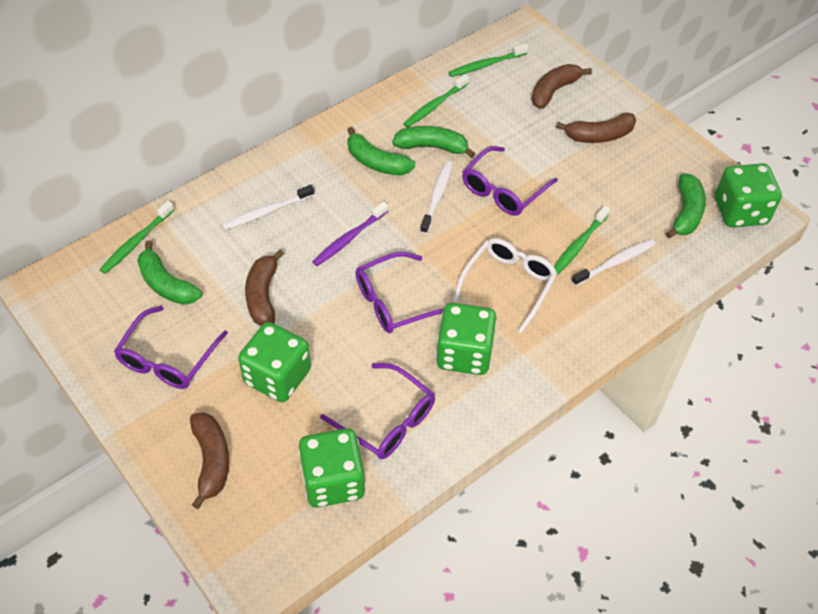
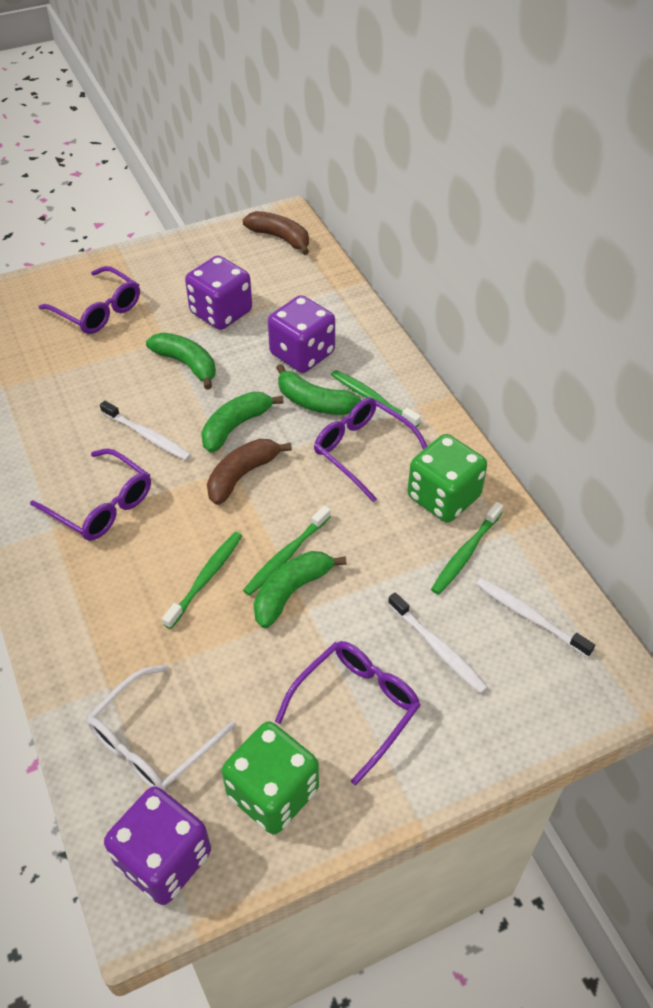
brown banana: 4 -> 2
green dice: 4 -> 2
purple dice: 0 -> 3
purple toothbrush: 1 -> 0

